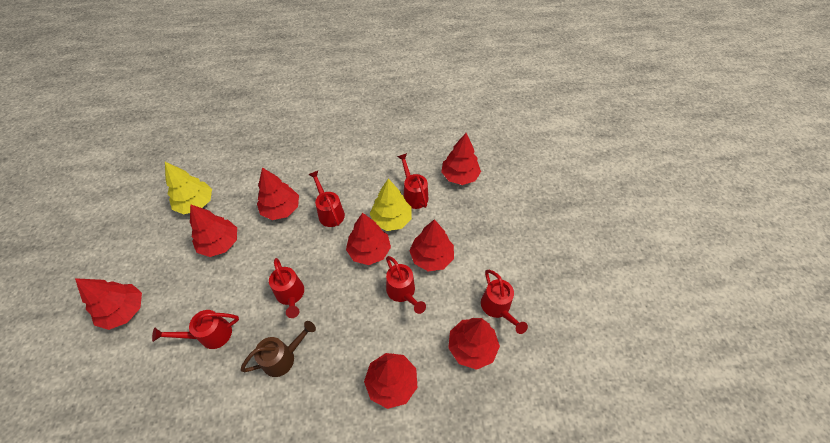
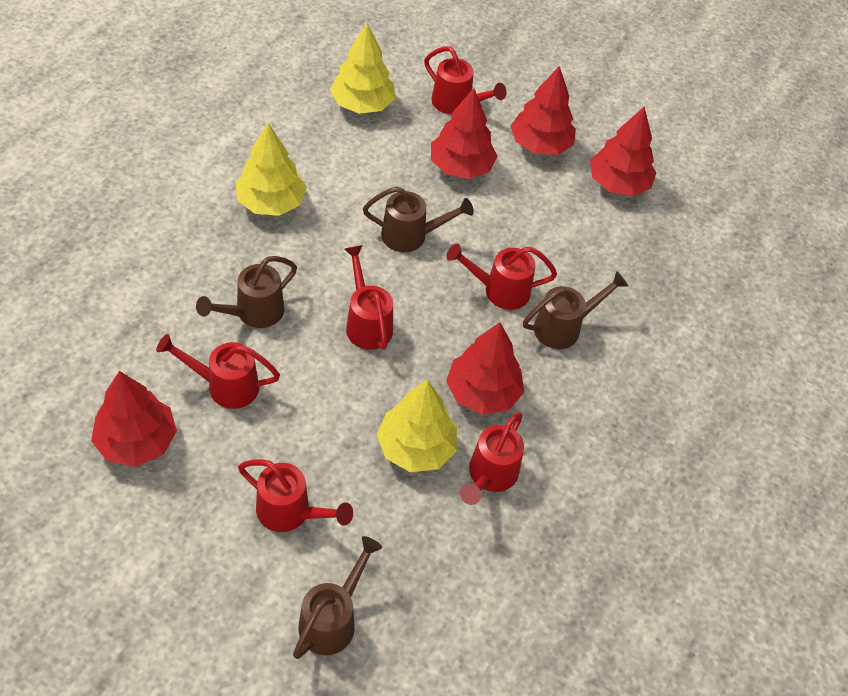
brown watering can: 1 -> 4
red tree: 8 -> 5
yellow tree: 2 -> 3

